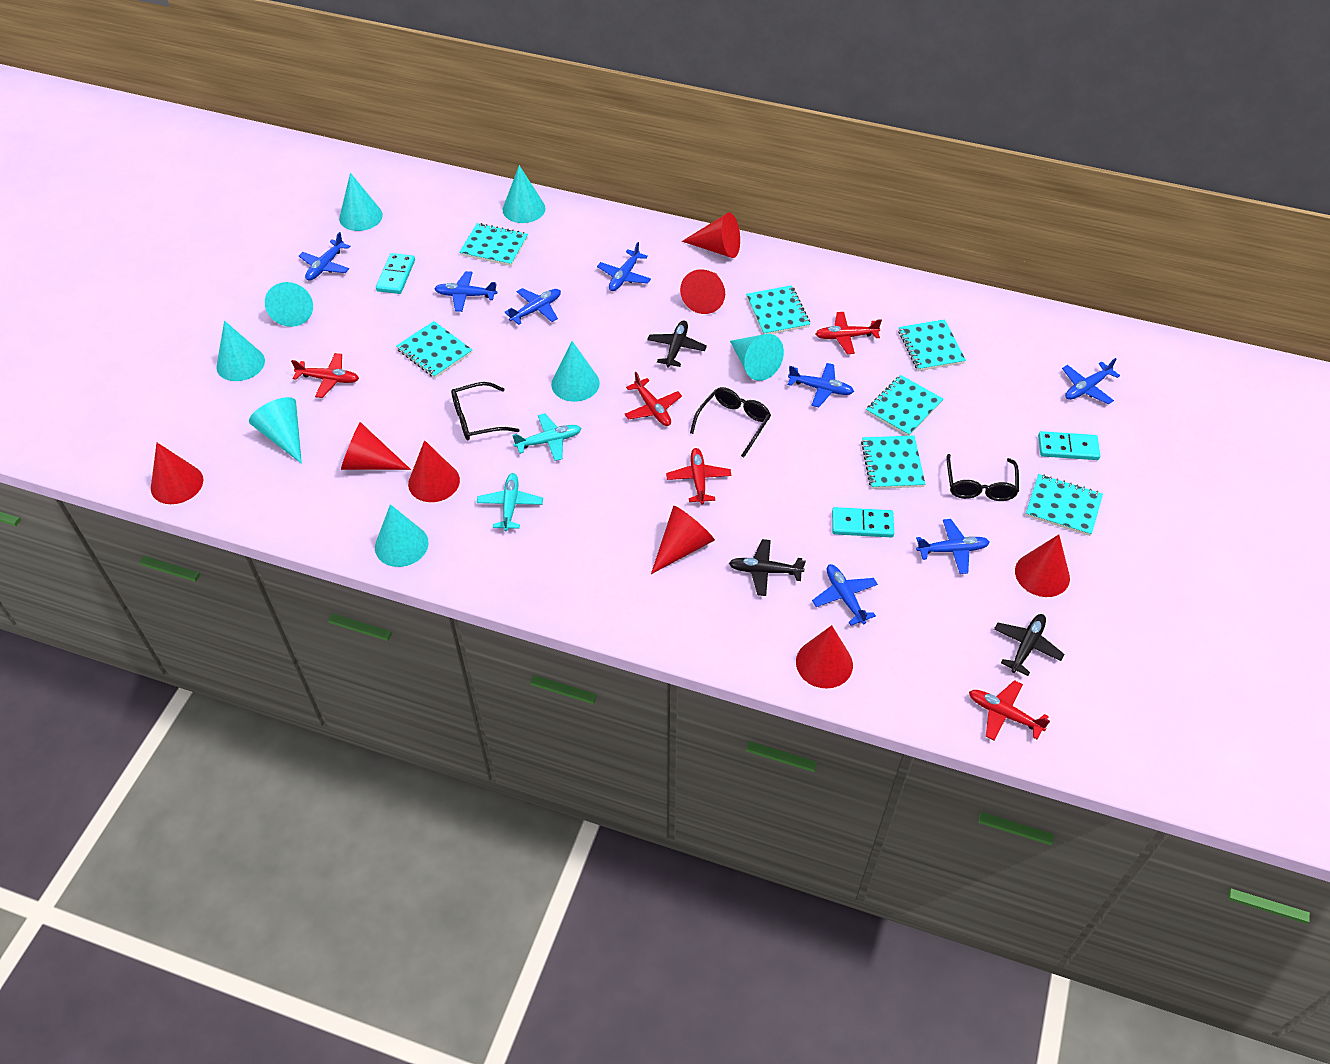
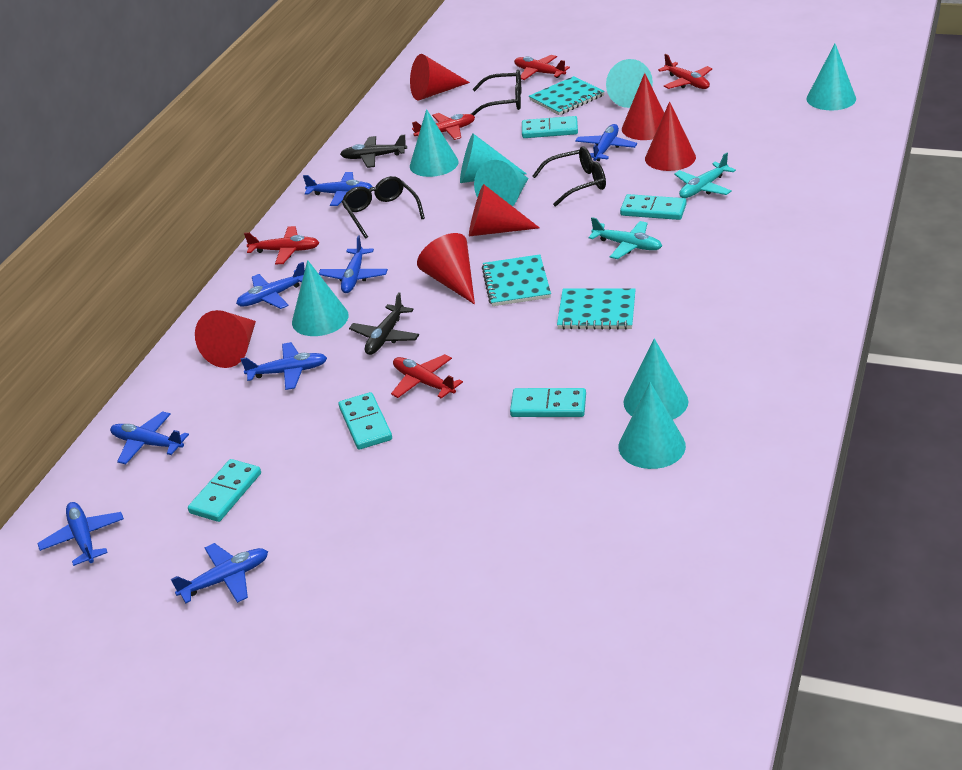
black plane: 3 -> 2
red cone: 8 -> 6
turquoise domino: 3 -> 5
turquoise notebook: 7 -> 3

